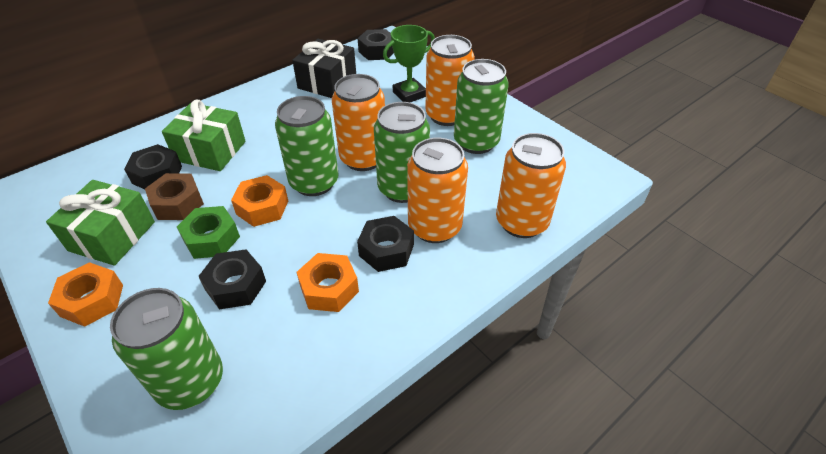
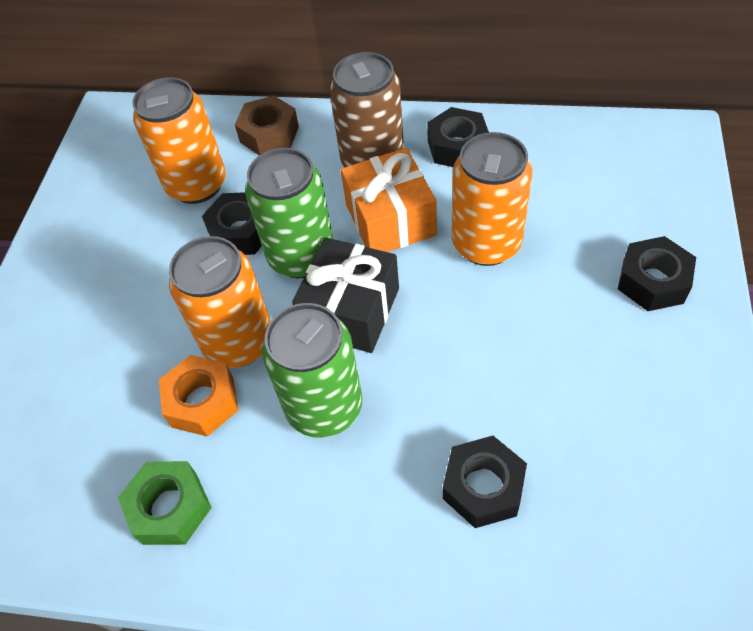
brown can: 0 -> 1
green can: 4 -> 2
green gift: 2 -> 0
green trophy: 1 -> 0
orange can: 4 -> 3
orange gift: 0 -> 1
orange nut: 3 -> 1

